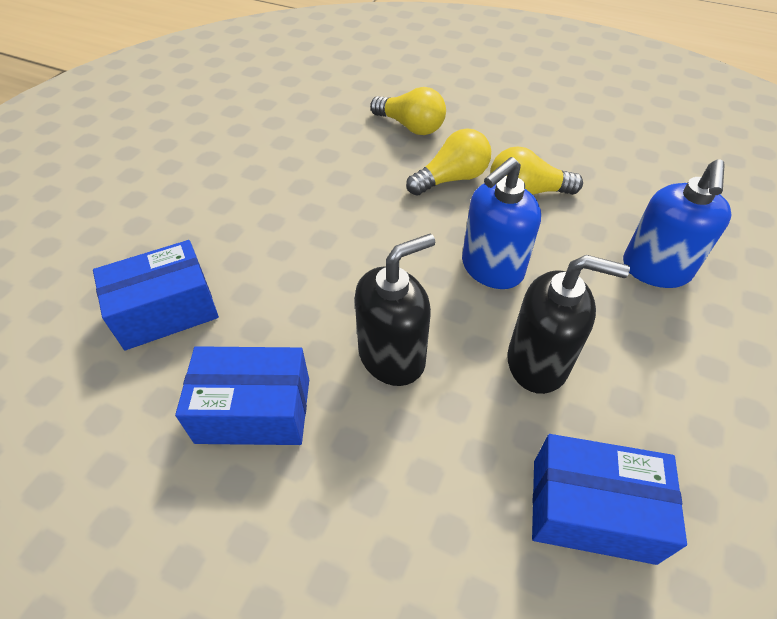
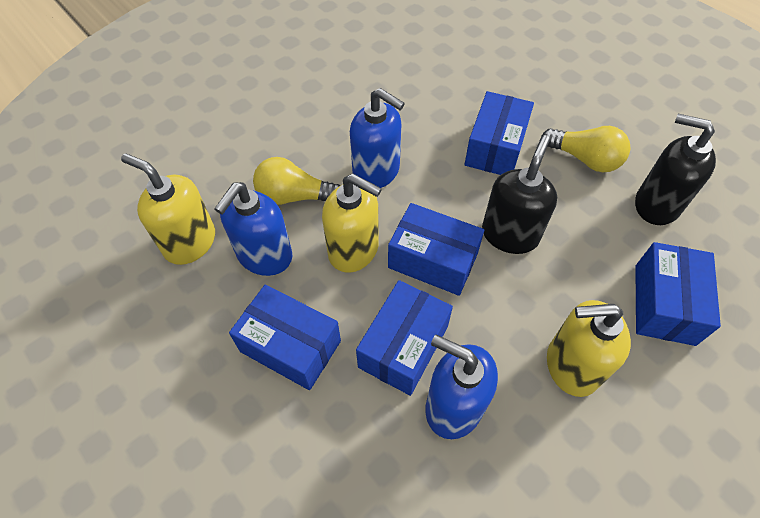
blue box: 3 -> 5
blue soap dispenser: 2 -> 3
yellow light bulb: 3 -> 2
yellow soap dispenser: 0 -> 3

